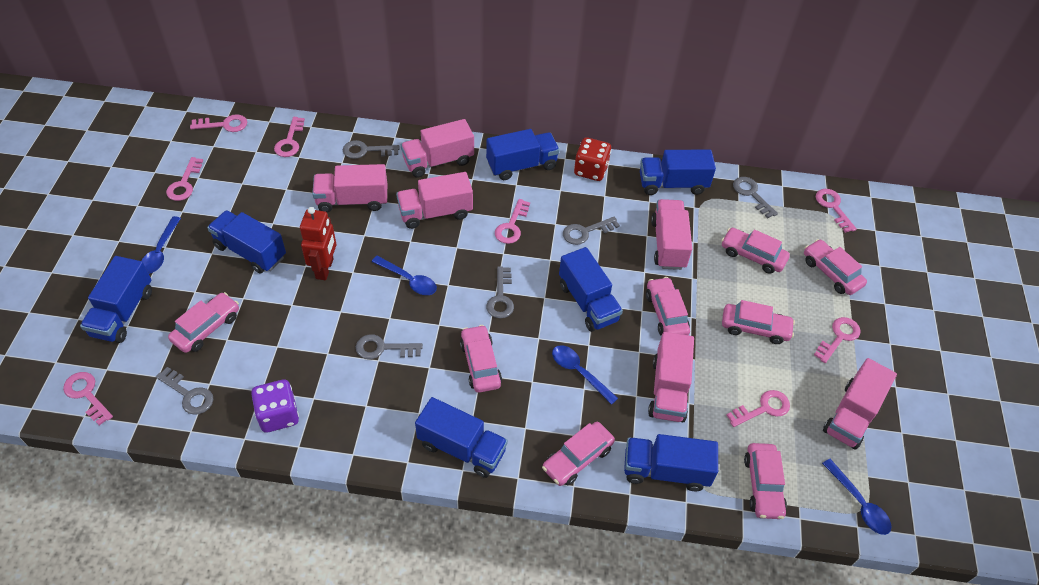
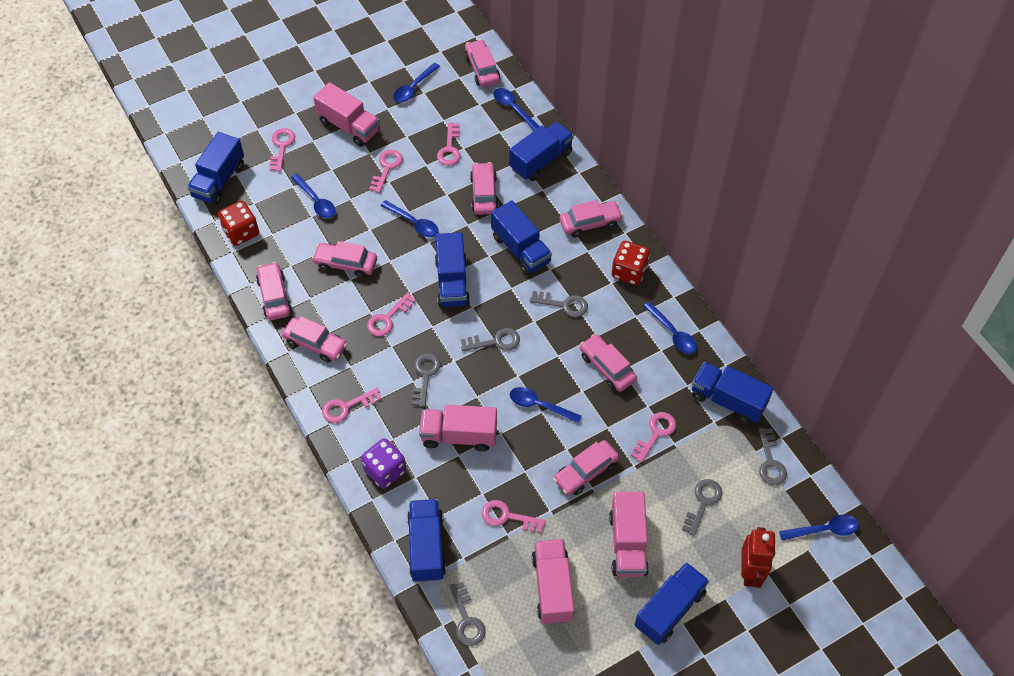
blue spoon: 4 -> 7
pink key: 8 -> 7
pink truck: 6 -> 4
red dice: 1 -> 2

